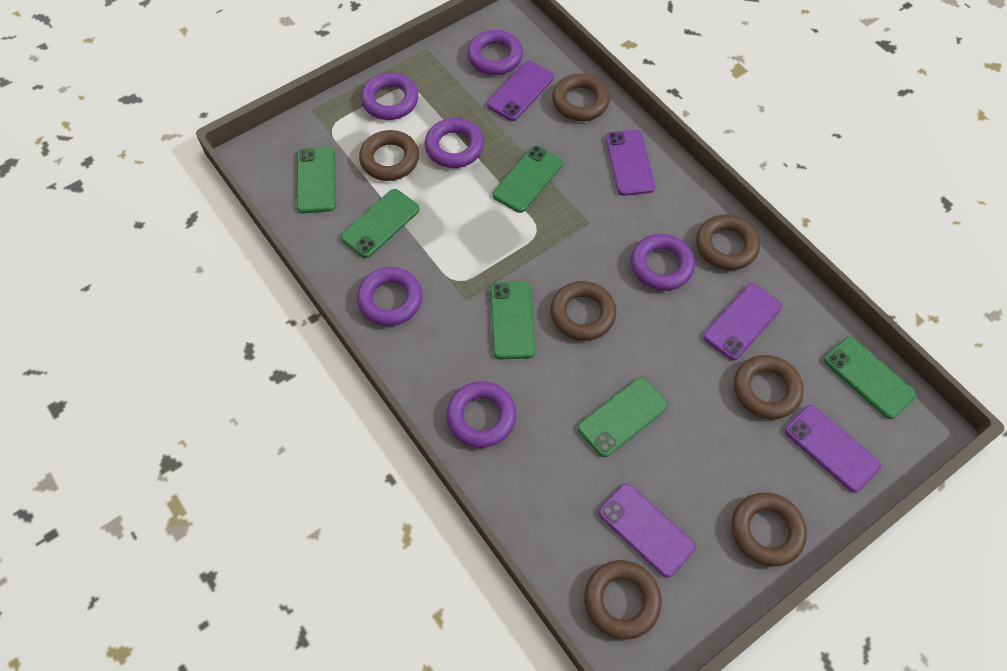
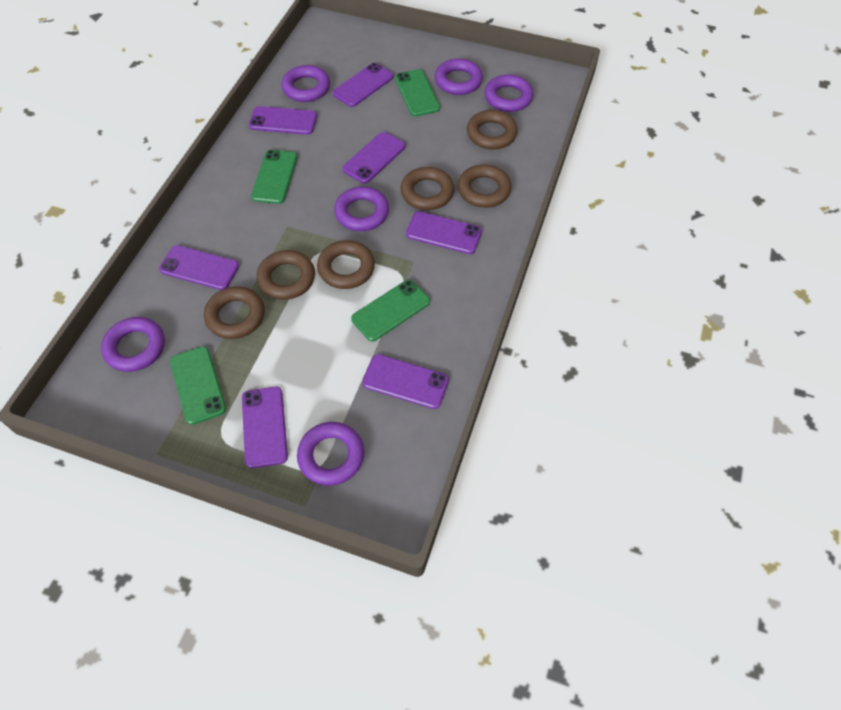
brown ring: 7 -> 6
green phone: 6 -> 4
purple phone: 5 -> 7

